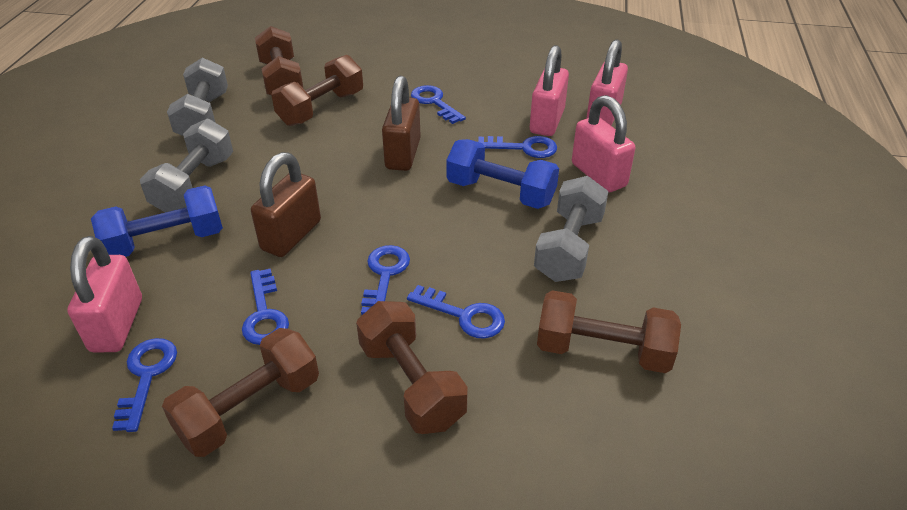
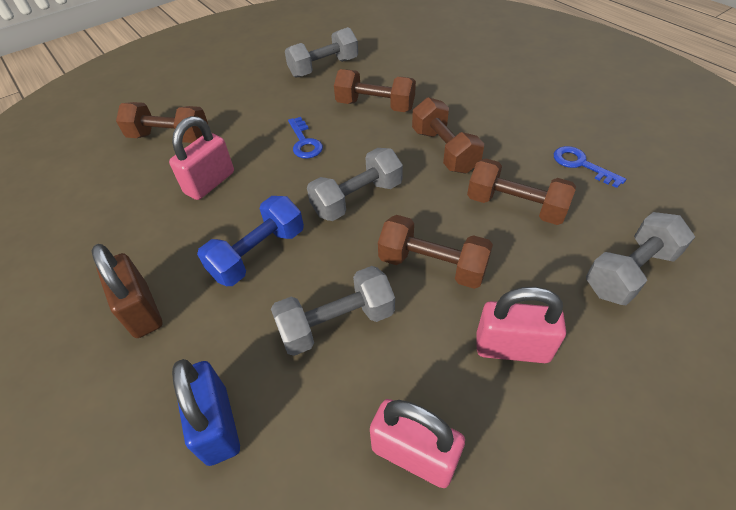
blue dumbbell: 2 -> 1
blue key: 6 -> 2
blue padlock: 0 -> 1
brown padlock: 2 -> 1
grey dumbbell: 3 -> 4
pink padlock: 4 -> 3

